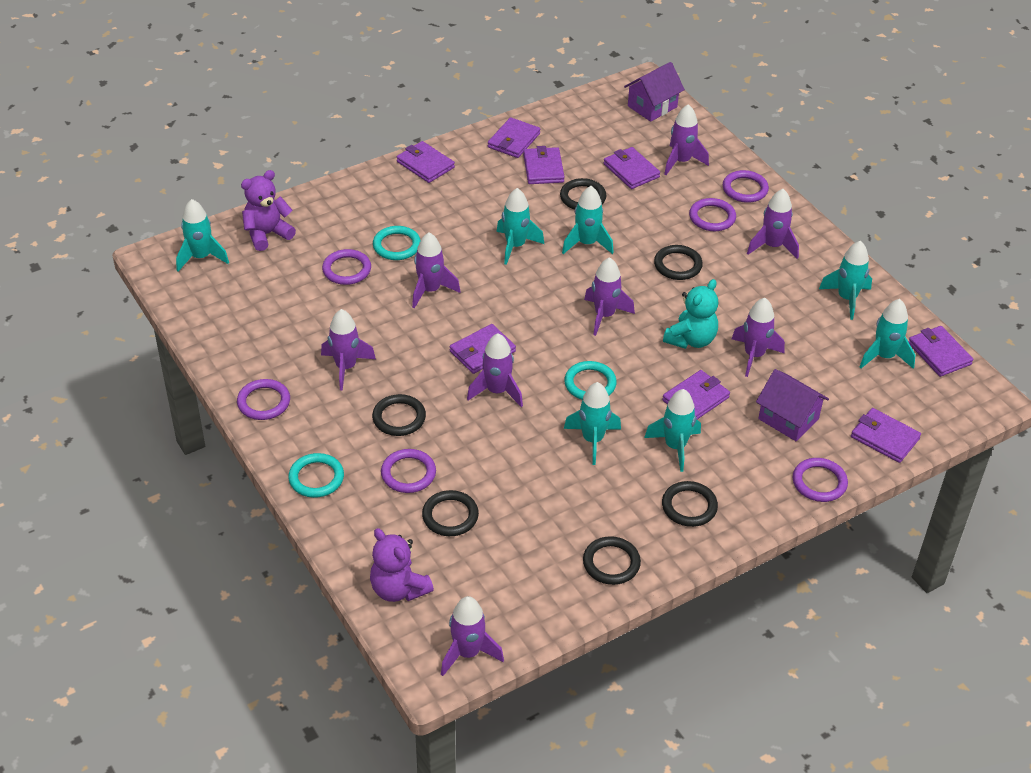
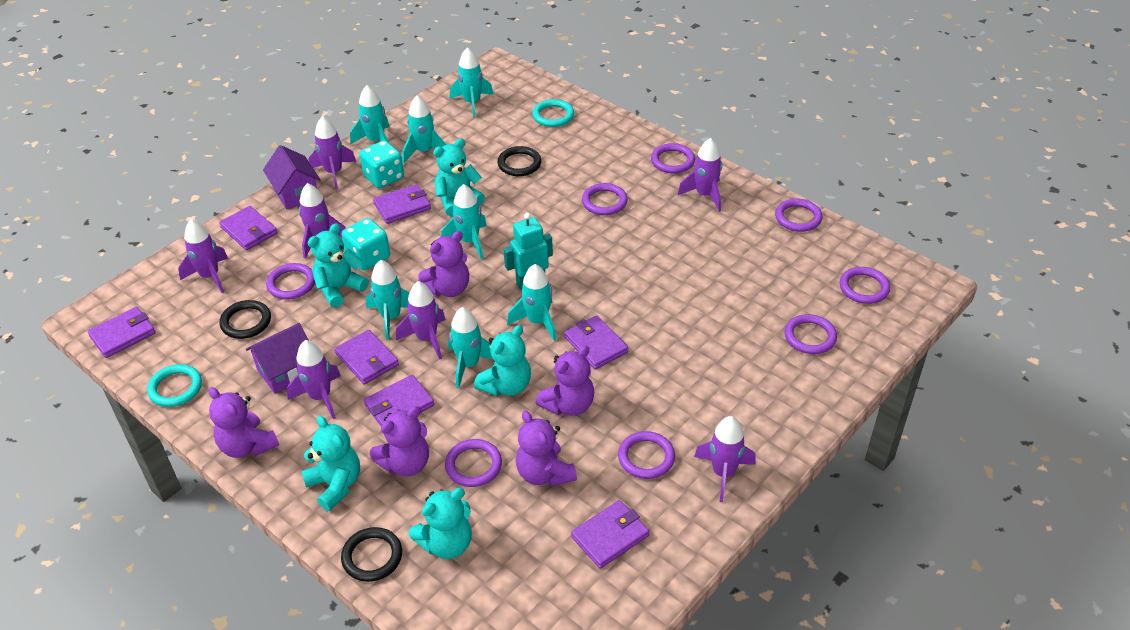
black ring: 6 -> 3
purple ring: 6 -> 8
purple rocket: 8 -> 7
purple teddy bear: 2 -> 5
purple wallet: 8 -> 7
turquoise dice: 0 -> 2
turquoise ring: 3 -> 2
turquoise robot: 0 -> 1
turquoise teddy bear: 1 -> 5

